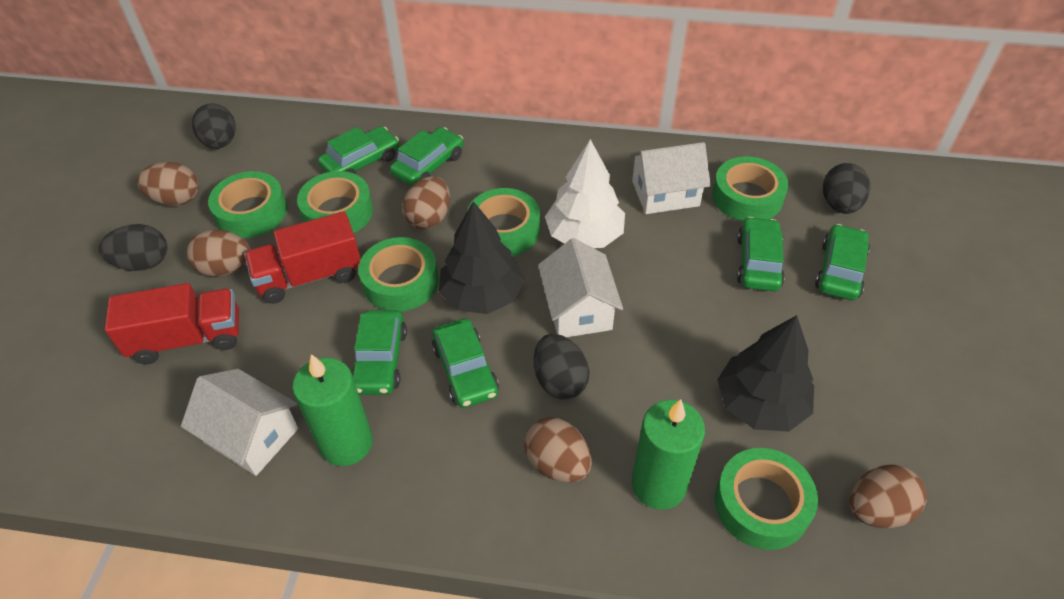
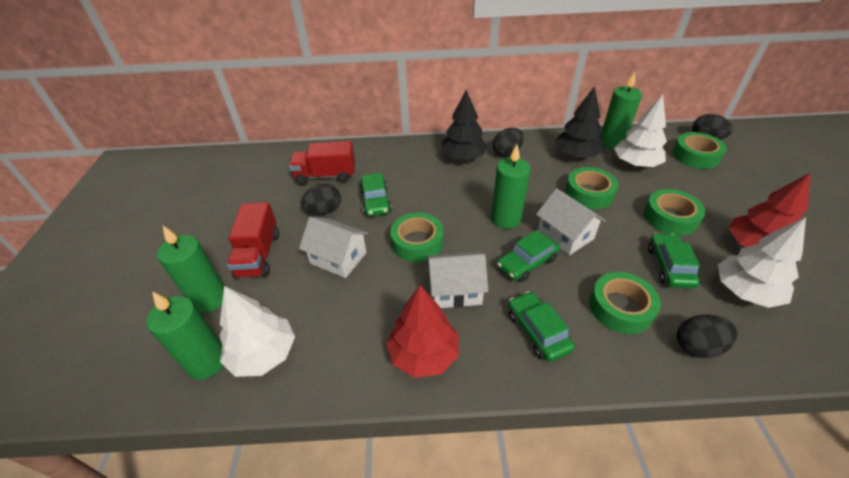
brown egg: 5 -> 0
green candle: 2 -> 4
green car: 6 -> 4
green tape: 6 -> 5
red tree: 0 -> 2
white tree: 1 -> 3

